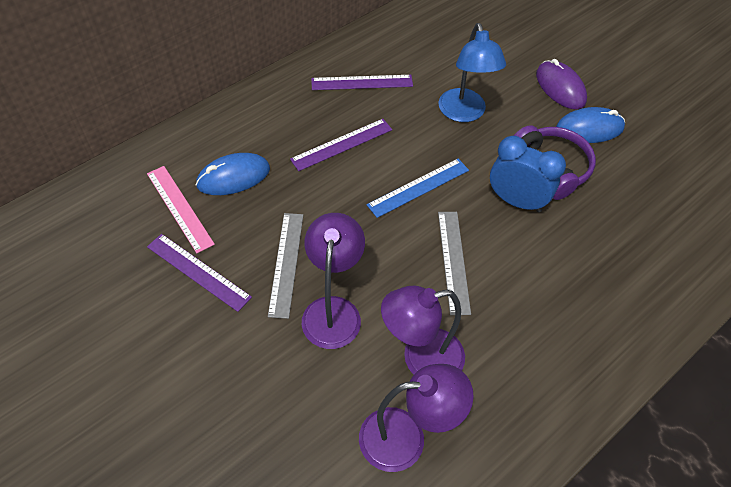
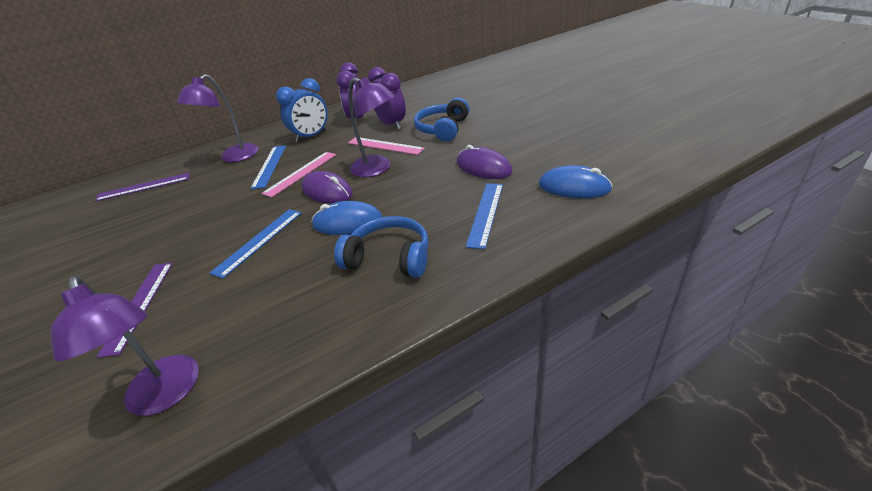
blue headphones: 0 -> 2
blue lamp: 1 -> 0
blue ruler: 1 -> 3
grey ruler: 2 -> 0
pink ruler: 1 -> 2
purple clock: 0 -> 2
purple headphones: 1 -> 0
purple mouse: 1 -> 2
purple ruler: 3 -> 2

